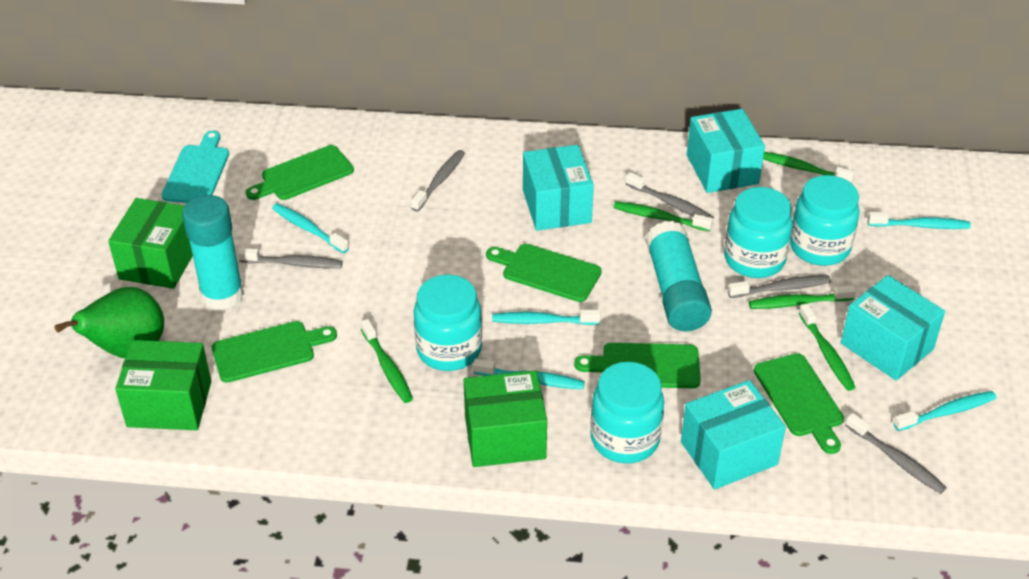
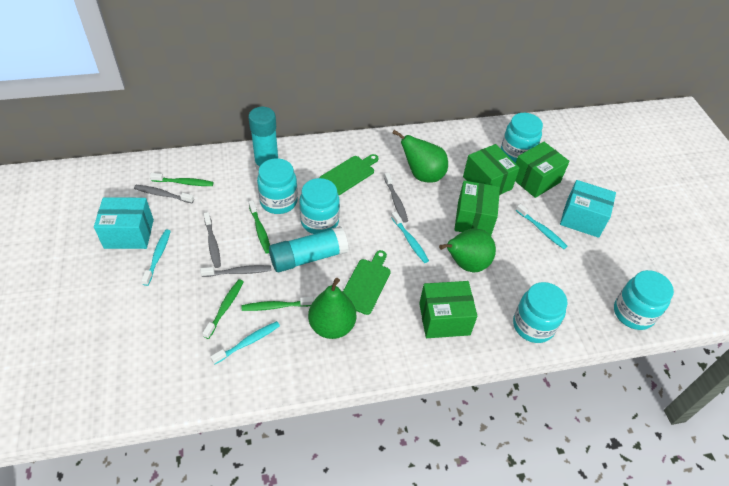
green box: 3 -> 4
green cutting board: 5 -> 2
green pear: 1 -> 3
green toothbrush: 5 -> 4
grey toothbrush: 5 -> 4
turquoise box: 4 -> 2
turquoise cutting board: 1 -> 0
turquoise jar: 4 -> 5
turquoise toothbrush: 5 -> 4

